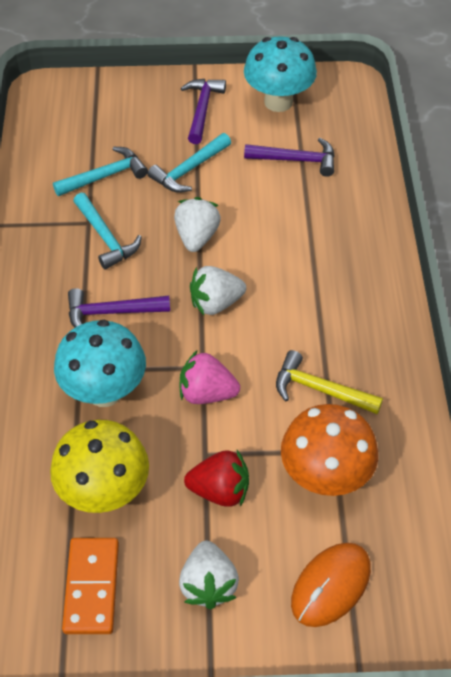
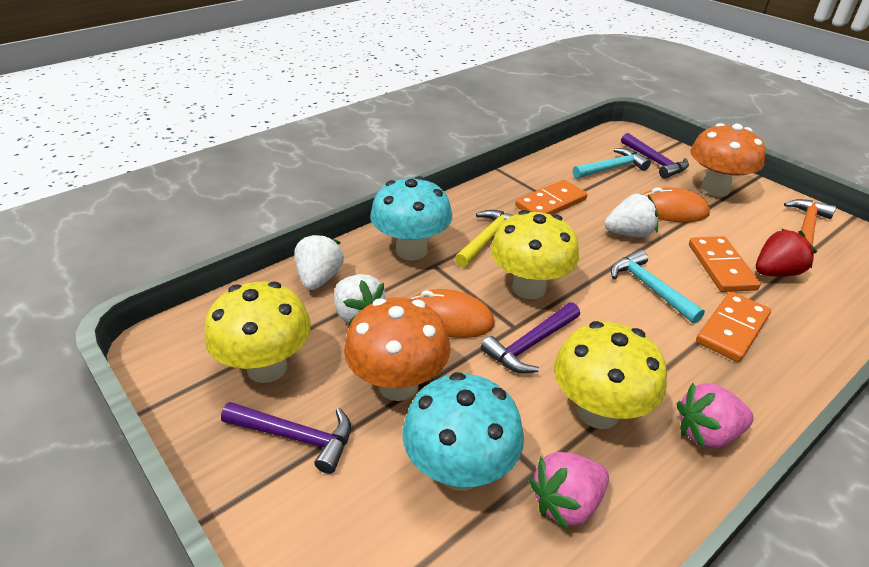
orange domino: 1 -> 3
orange hammer: 0 -> 1
orange mouse: 1 -> 2
orange mushroom: 1 -> 2
pink strawberry: 1 -> 2
turquoise hammer: 3 -> 2
yellow mushroom: 1 -> 3

